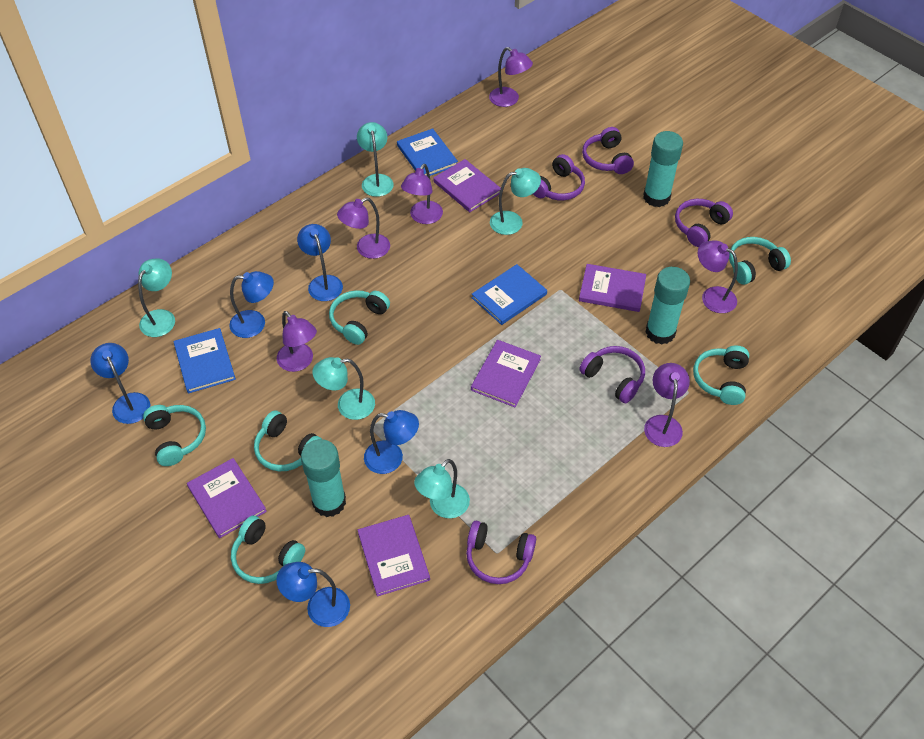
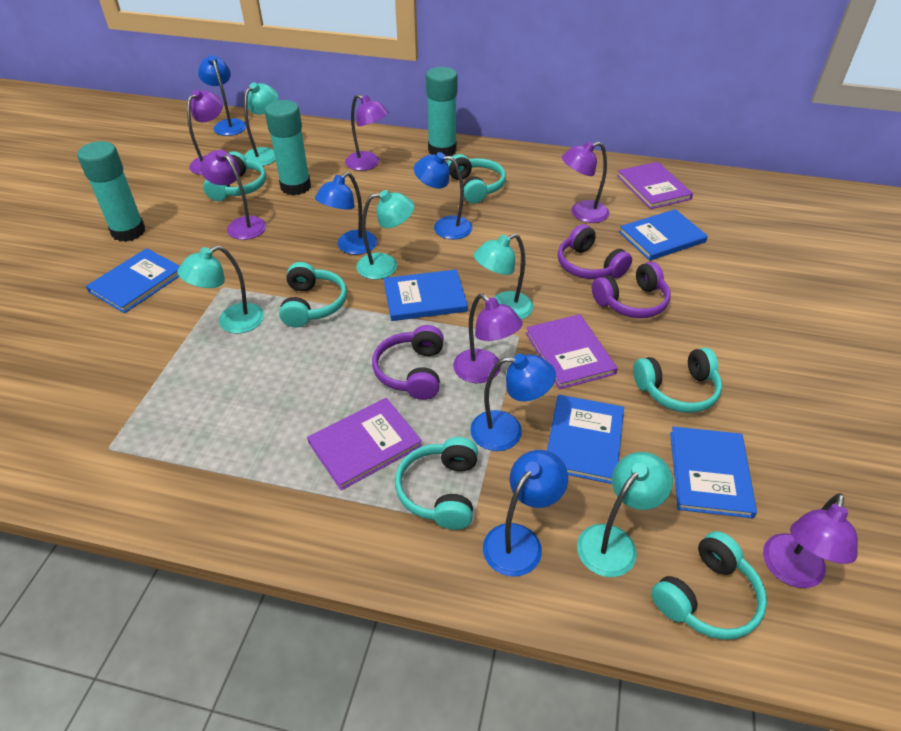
blue book: 3 -> 5
purple book: 5 -> 3
purple headphones: 5 -> 3

